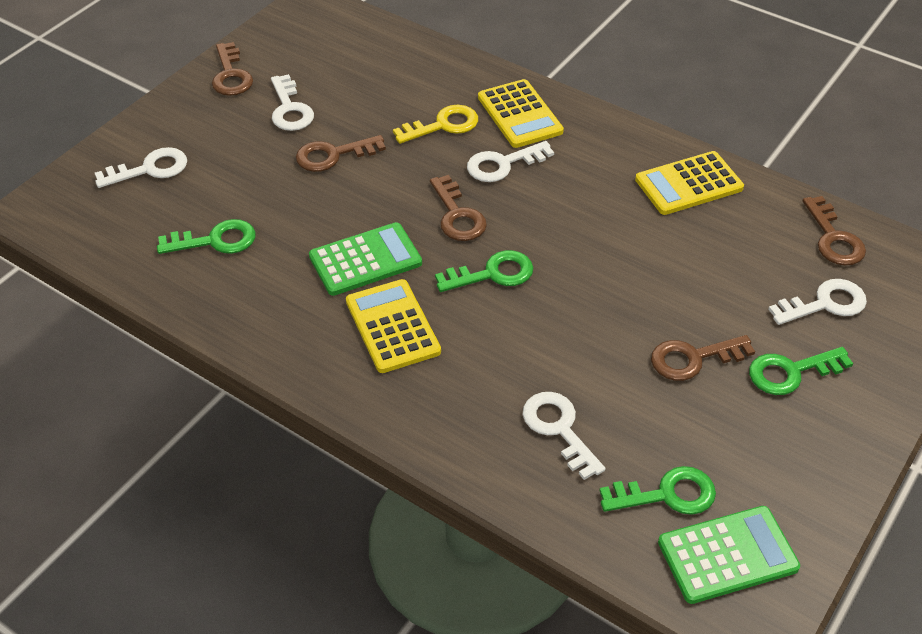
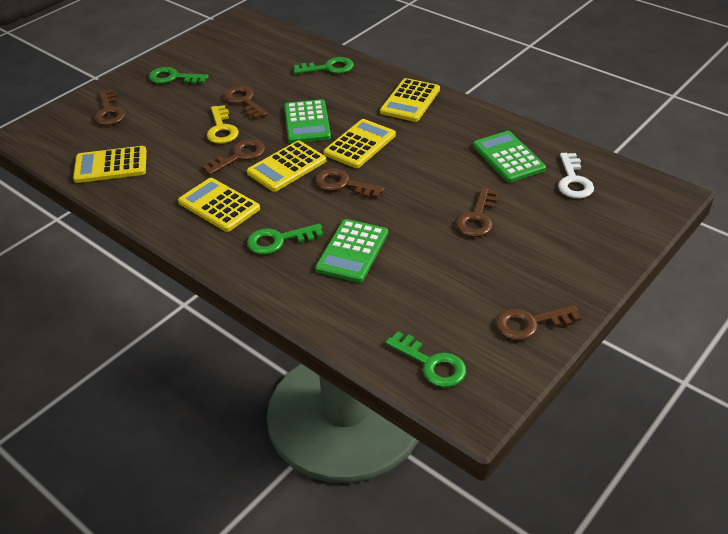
brown key: 5 -> 6
green calculator: 2 -> 3
white key: 5 -> 1
yellow calculator: 3 -> 5

